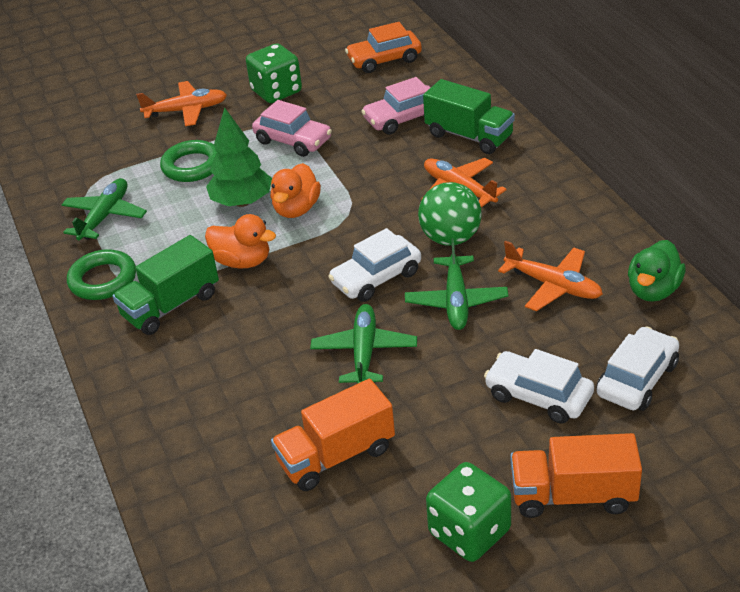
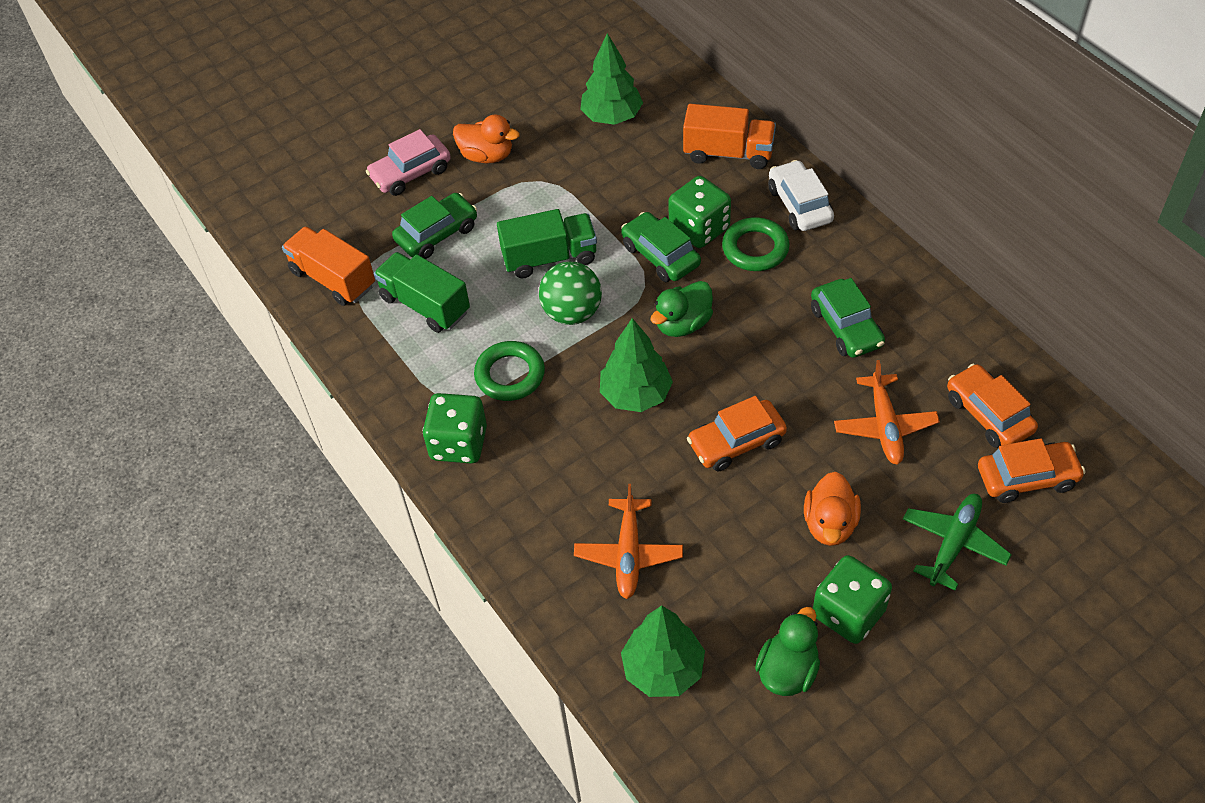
green car: 0 -> 3
green dice: 2 -> 3
green duck: 1 -> 2
green plane: 3 -> 1
green tree: 1 -> 3
orange car: 1 -> 3
orange plane: 3 -> 2
pink car: 2 -> 1
white car: 3 -> 1

